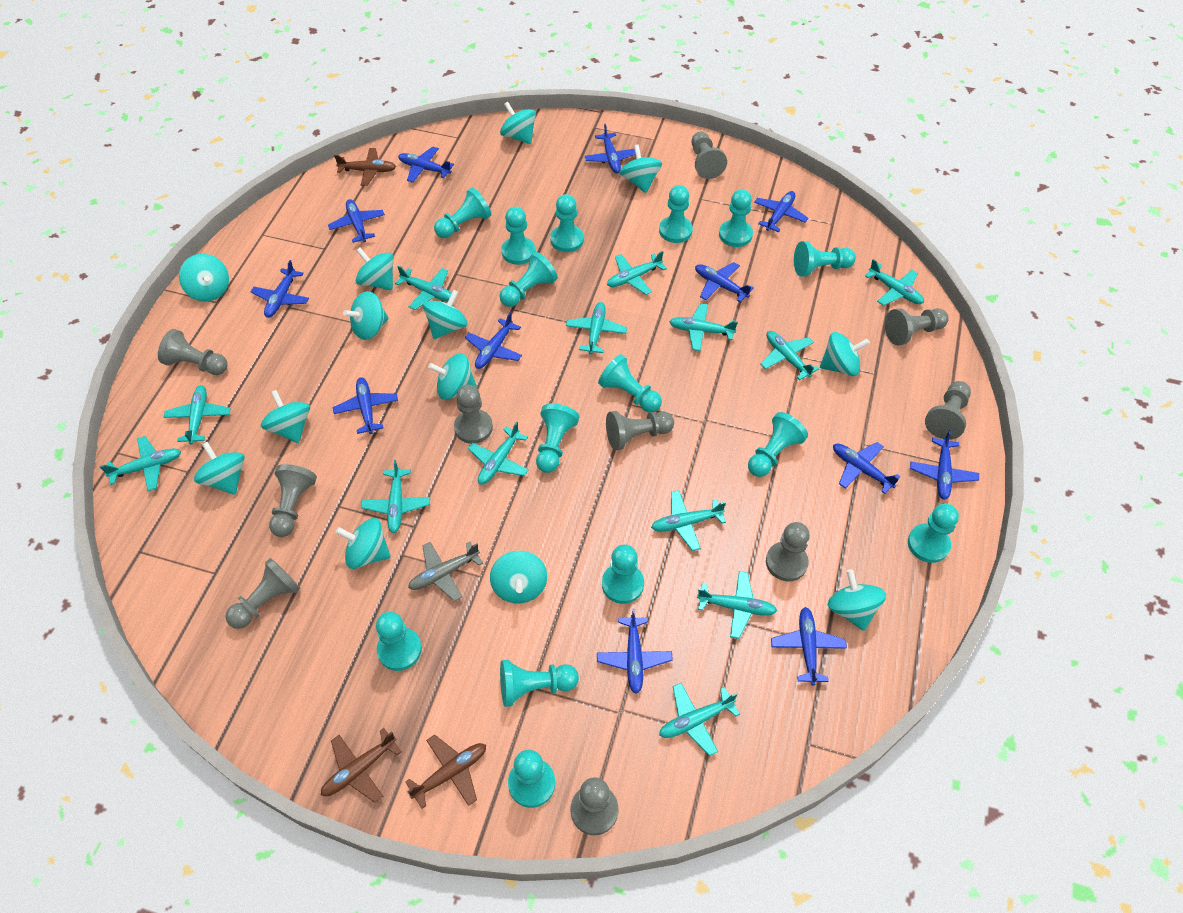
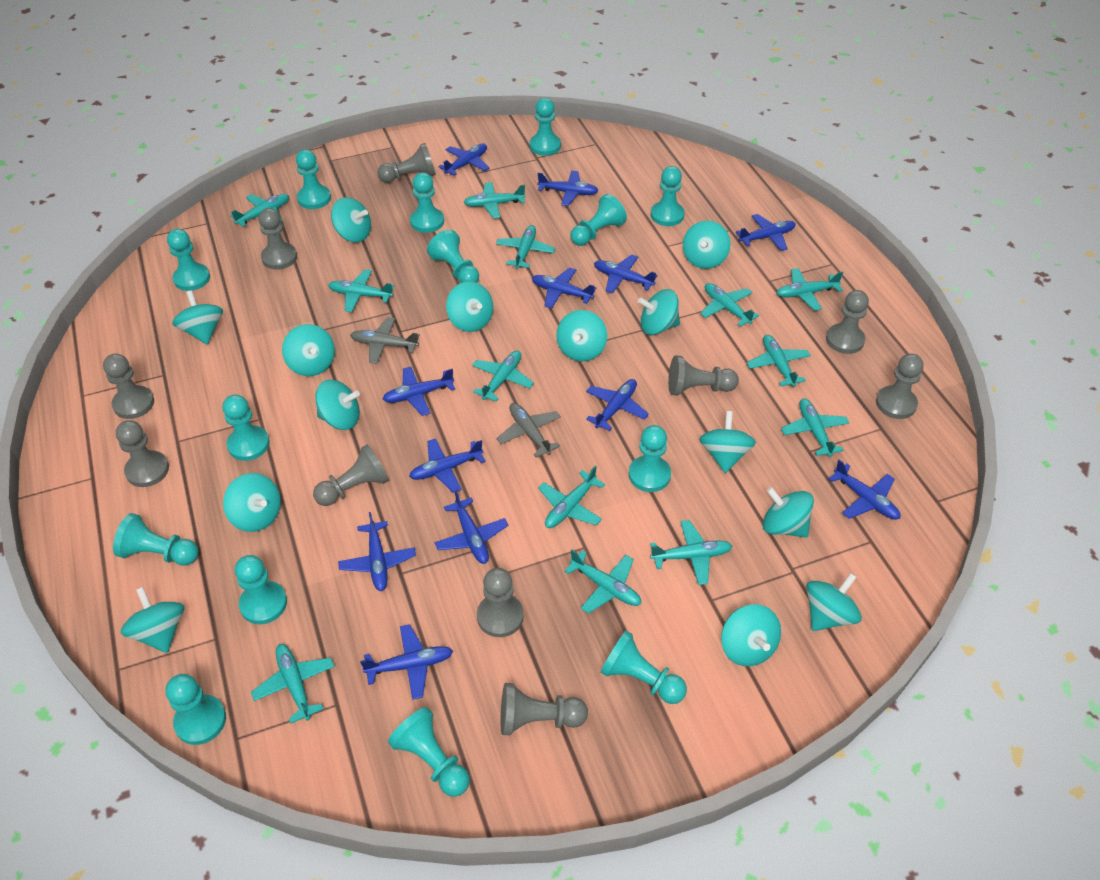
brown plane: 3 -> 0
grey plane: 1 -> 2
turquoise pawn: 15 -> 14
turquoise spinning top: 13 -> 14

